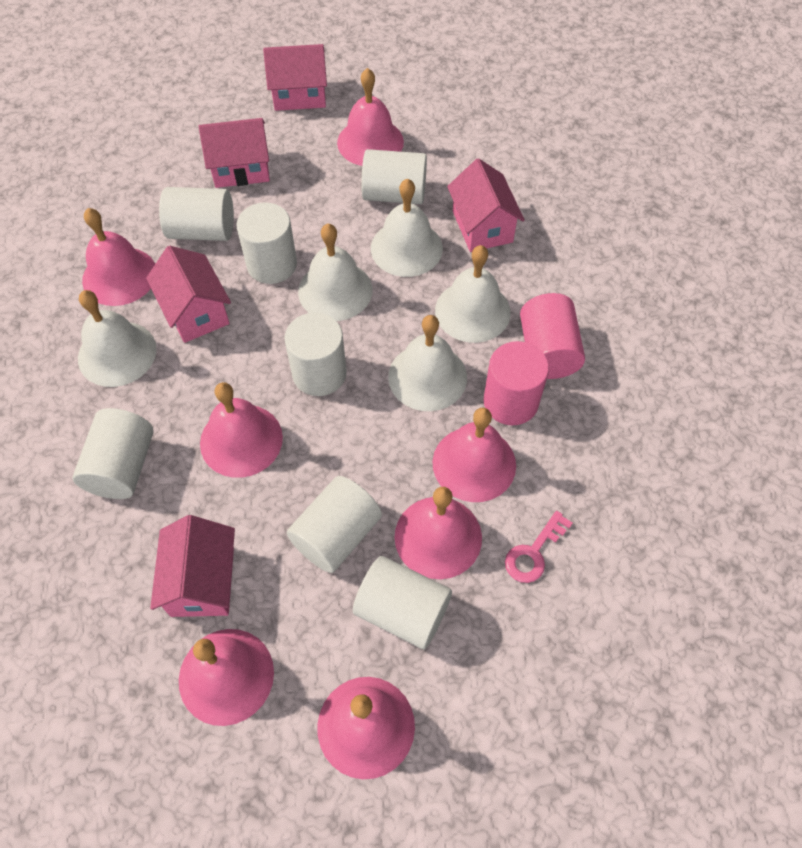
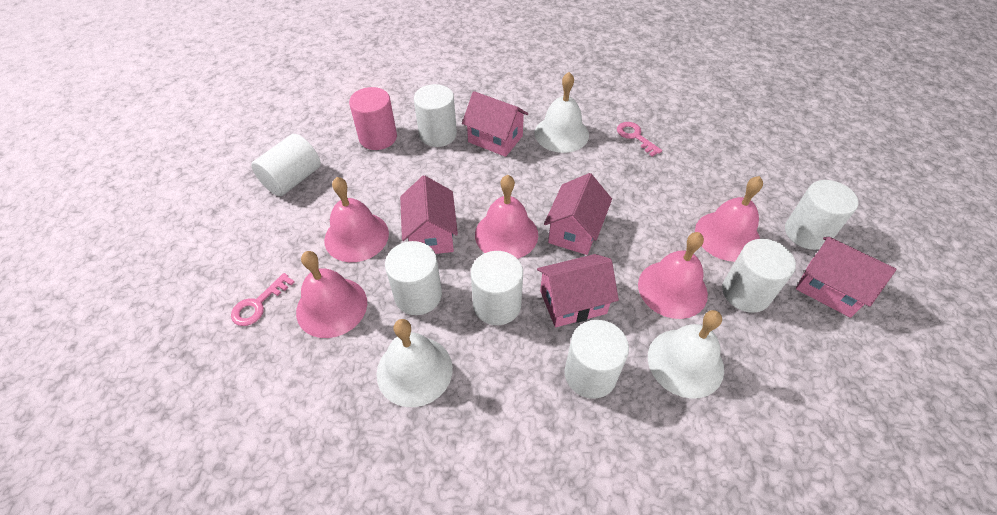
pink bell: 7 -> 5
pink cylinder: 2 -> 1
pink key: 1 -> 2
white bell: 5 -> 3

